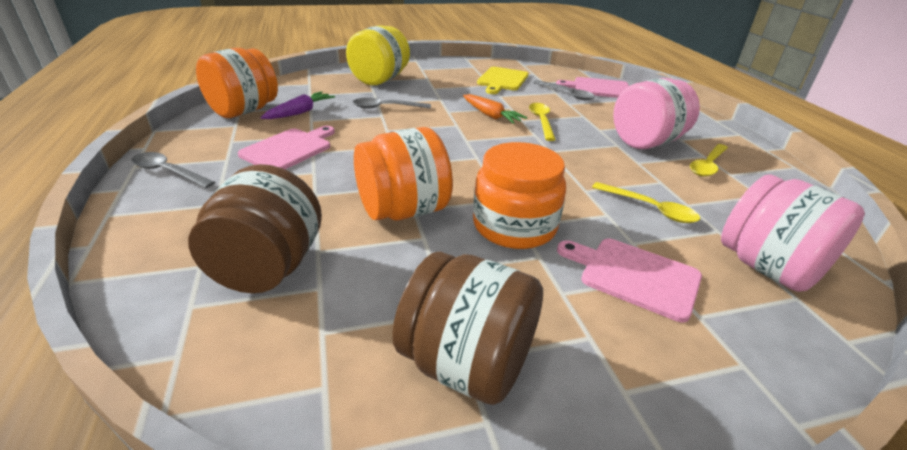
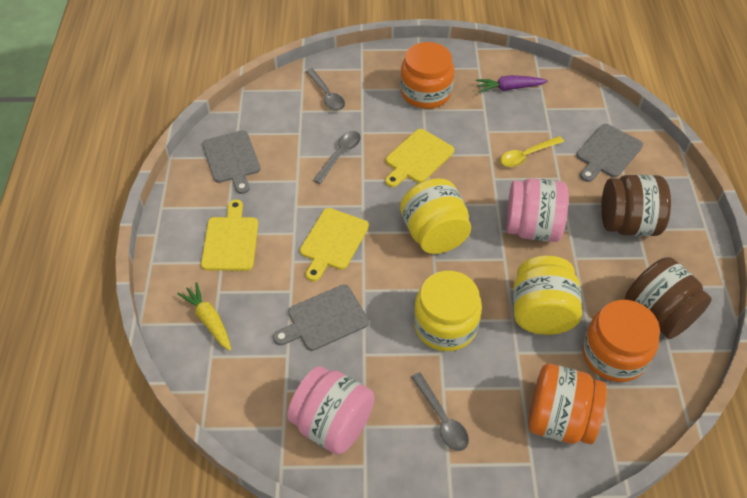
grey cutting board: 0 -> 3
orange carrot: 1 -> 0
pink cutting board: 3 -> 0
yellow carrot: 0 -> 1
yellow cutting board: 1 -> 3
yellow jar: 1 -> 3
yellow spoon: 3 -> 1

